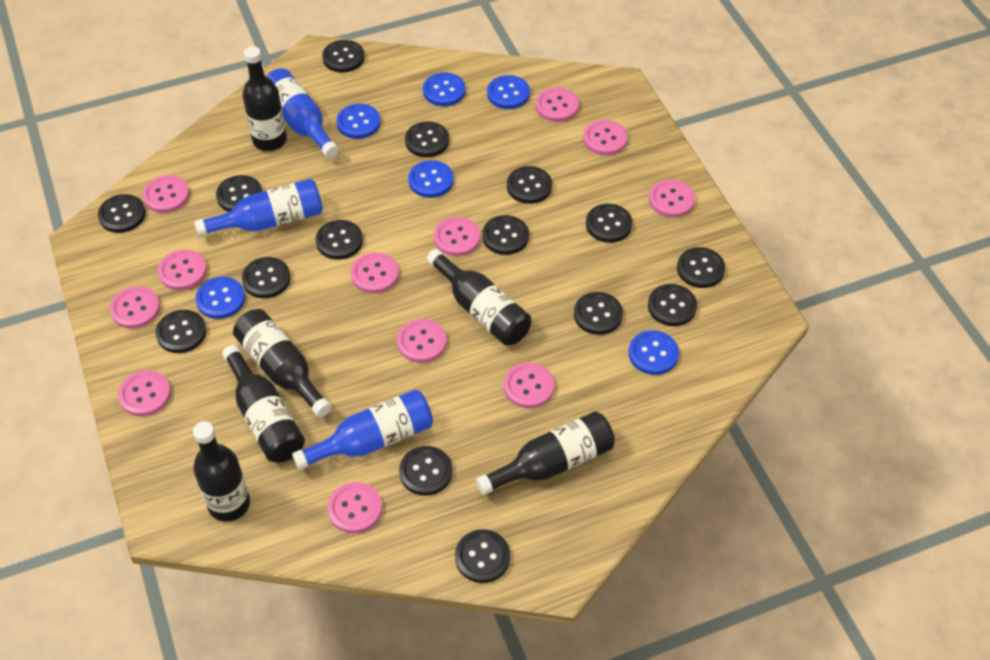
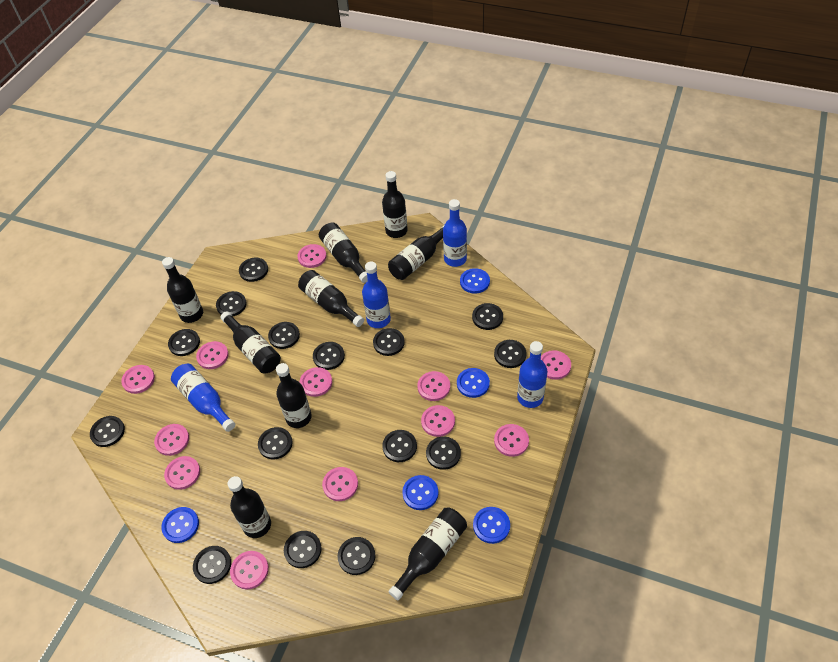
black bottle: 6 -> 9
blue bottle: 3 -> 4
blue button: 6 -> 5

